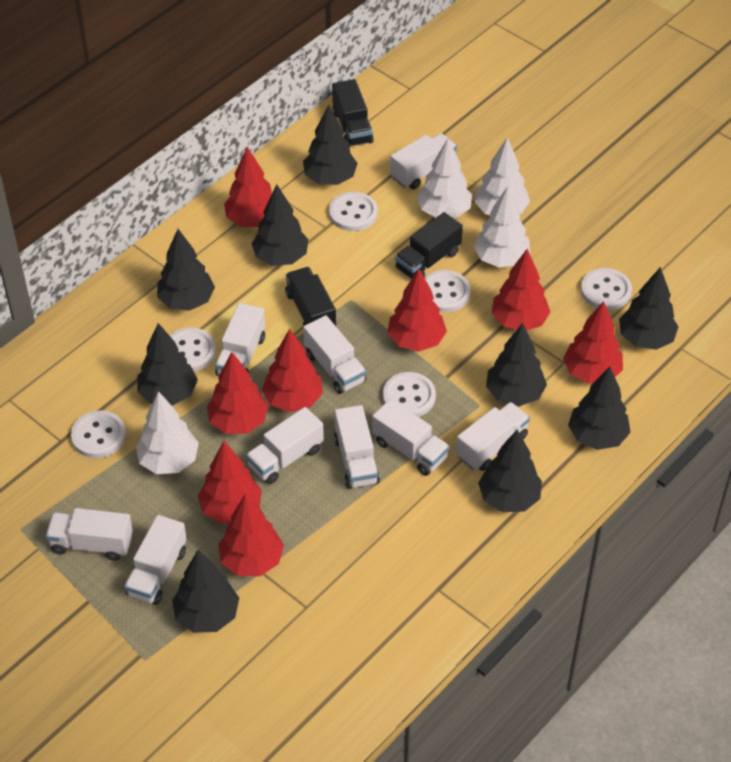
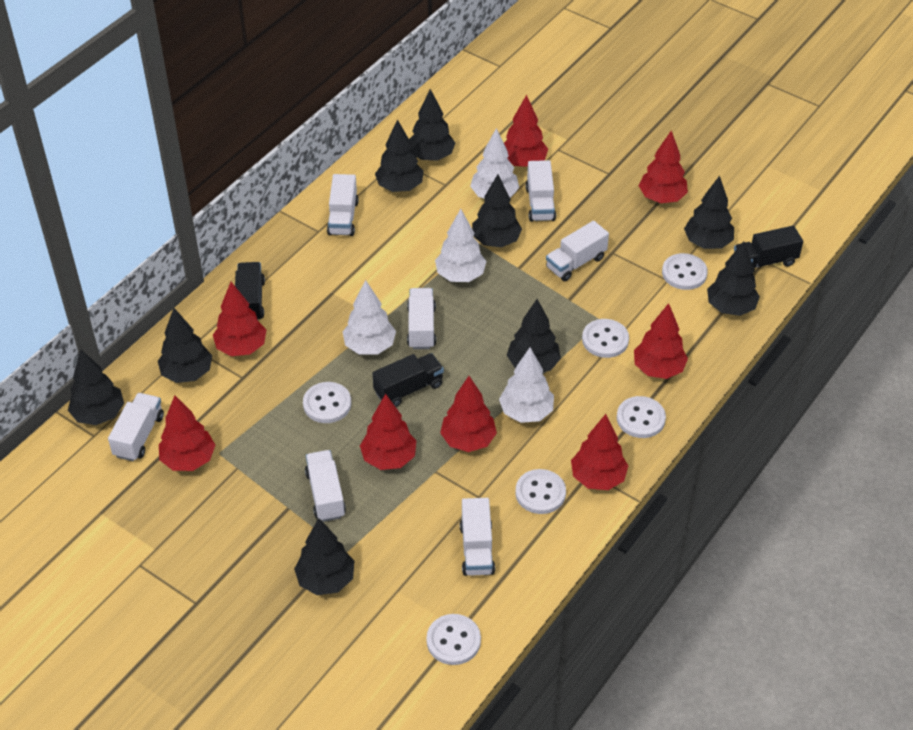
white truck: 9 -> 7

